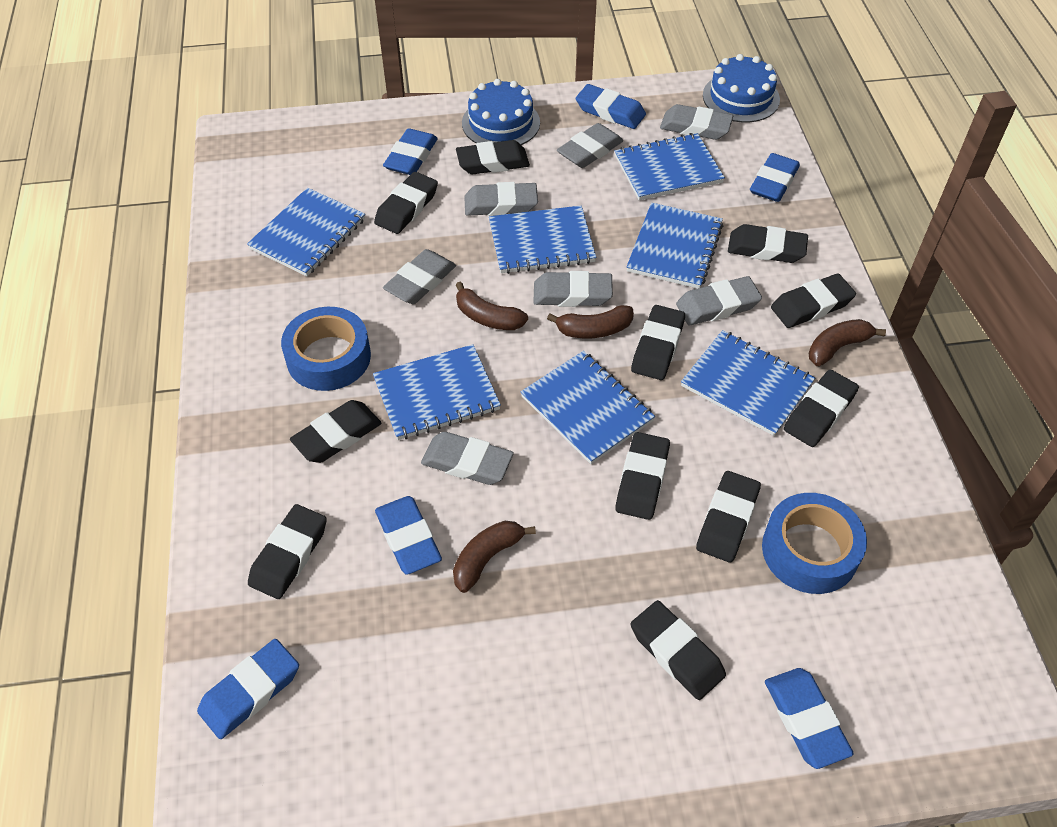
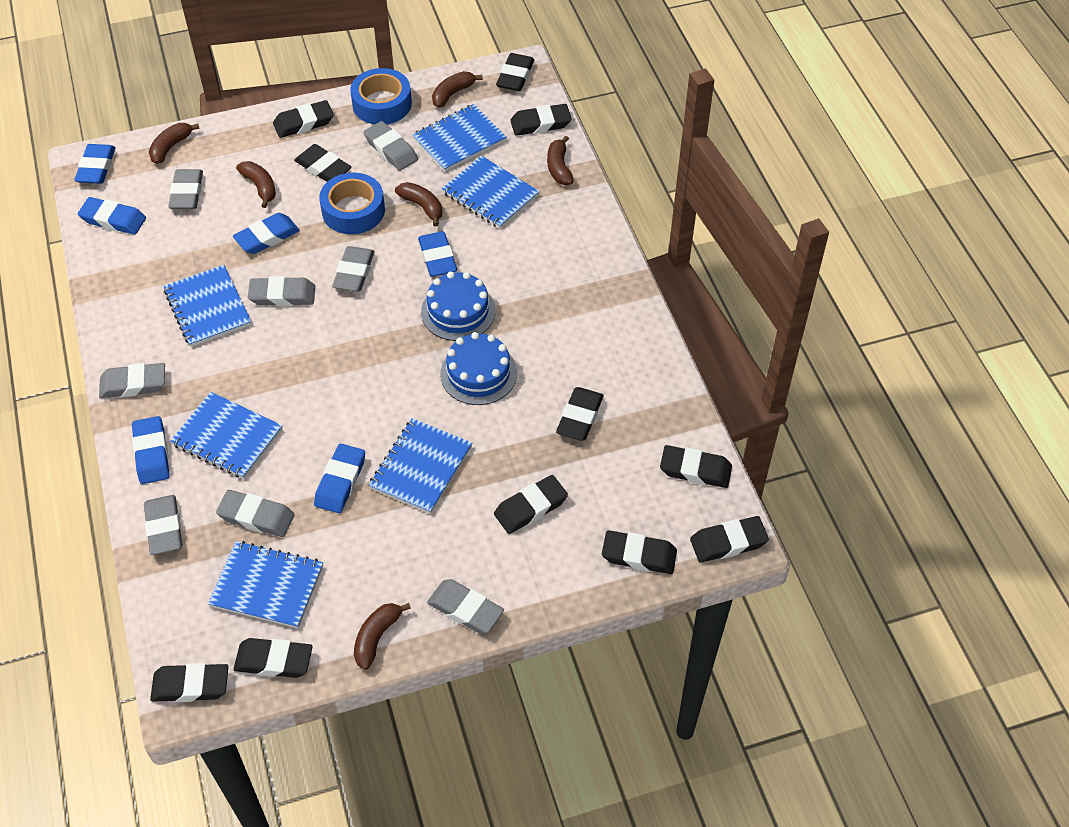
blue notebook: 7 -> 6
brown banana: 4 -> 6
grey eraser: 7 -> 8

